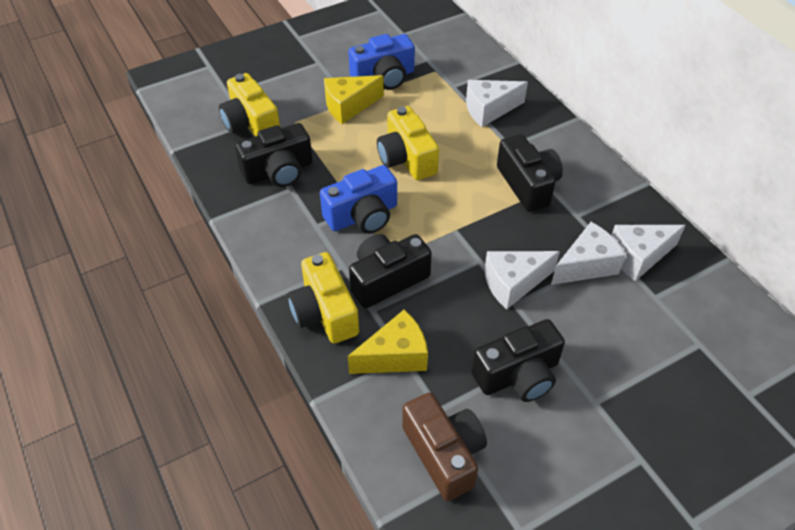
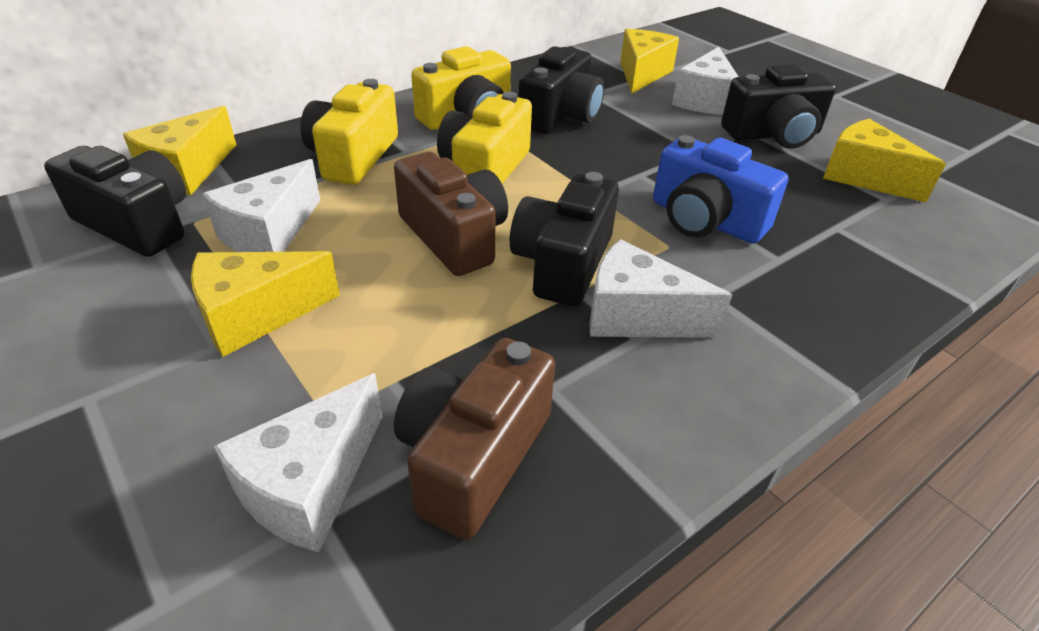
blue camera: 2 -> 1
brown camera: 1 -> 2
yellow cheese: 2 -> 4

